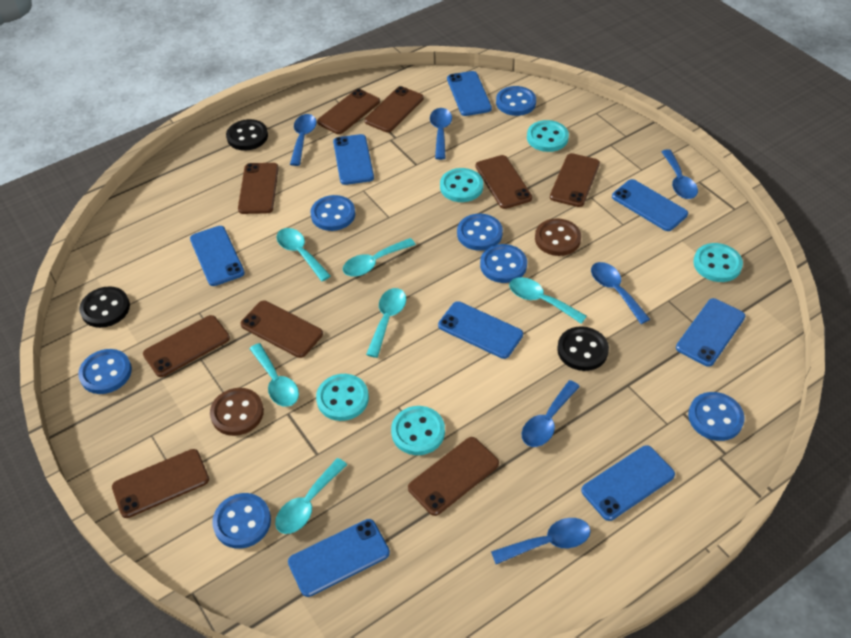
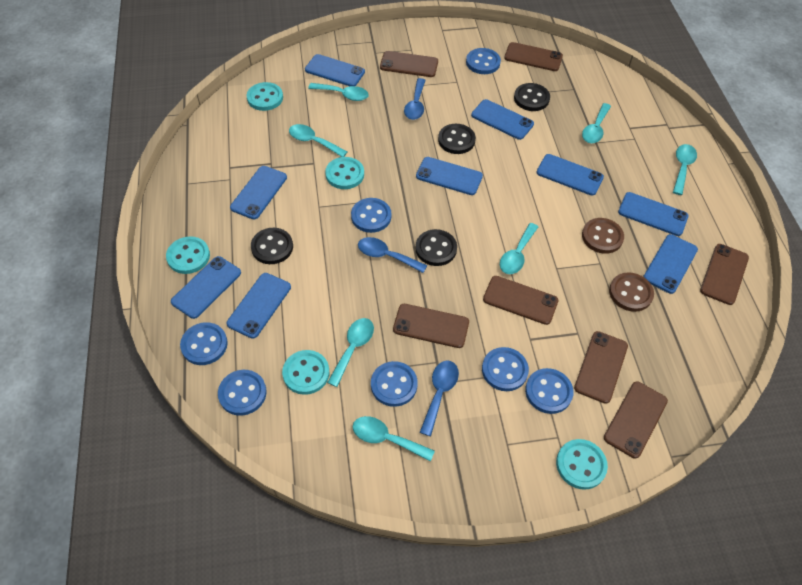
black button: 3 -> 4
blue phone: 8 -> 9
blue spoon: 6 -> 3
brown phone: 9 -> 7
turquoise spoon: 6 -> 7

